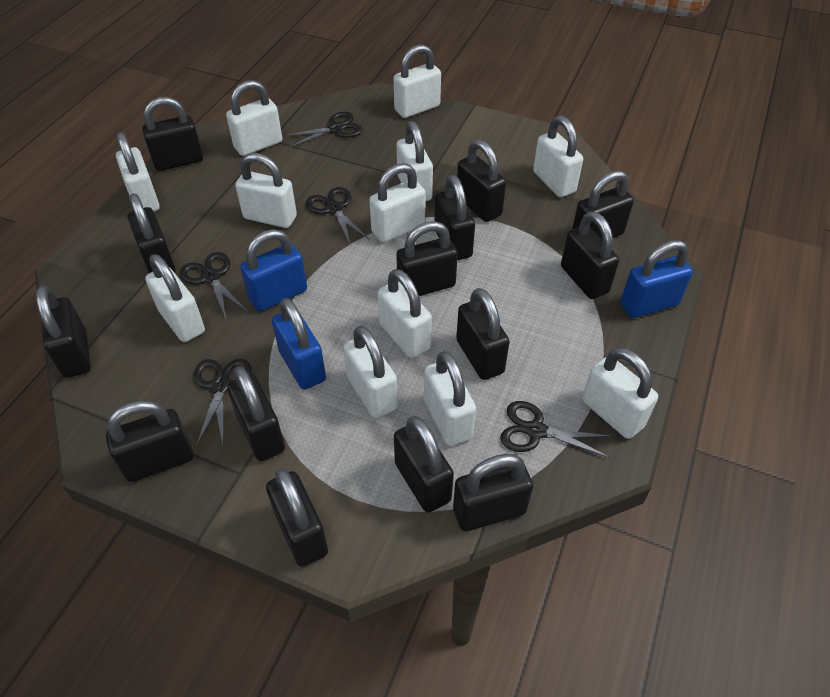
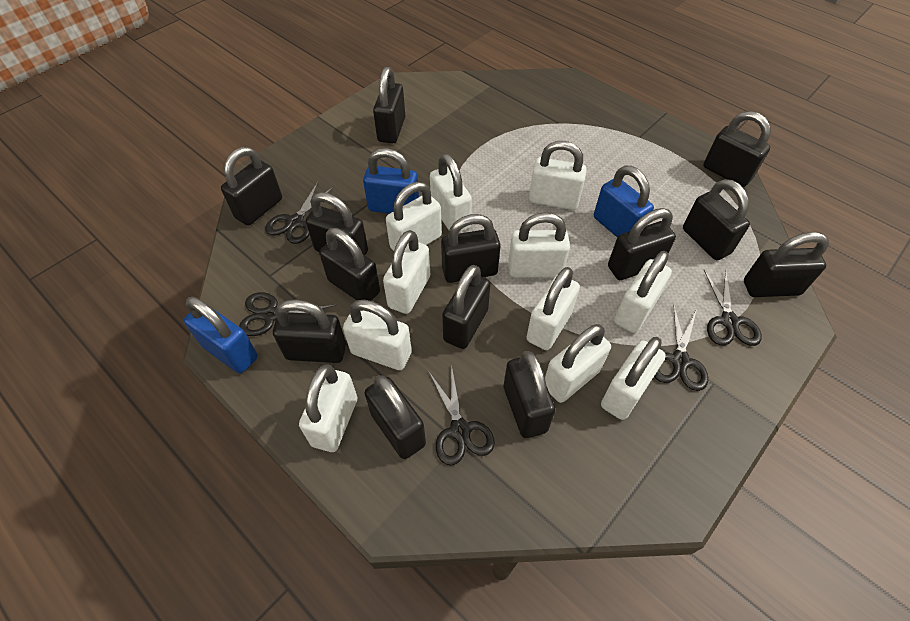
black padlock: 14 -> 13
white padlock: 12 -> 11

